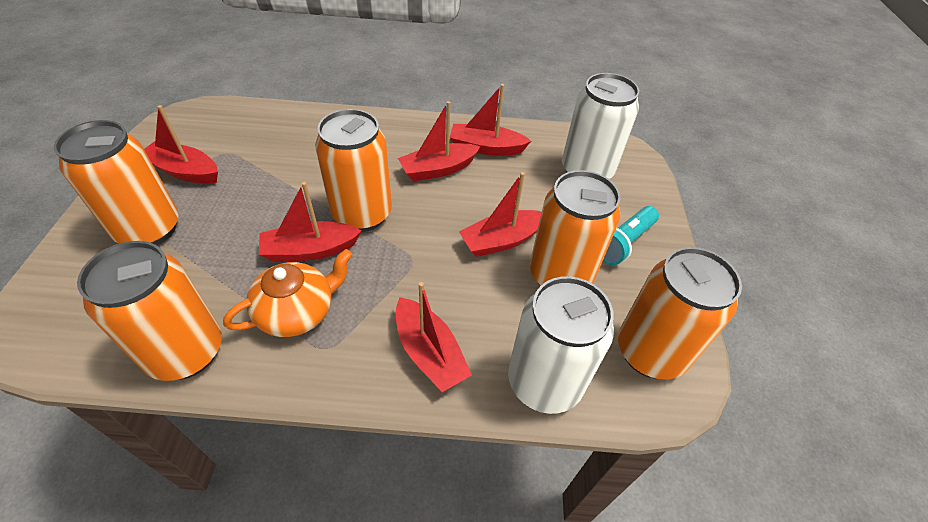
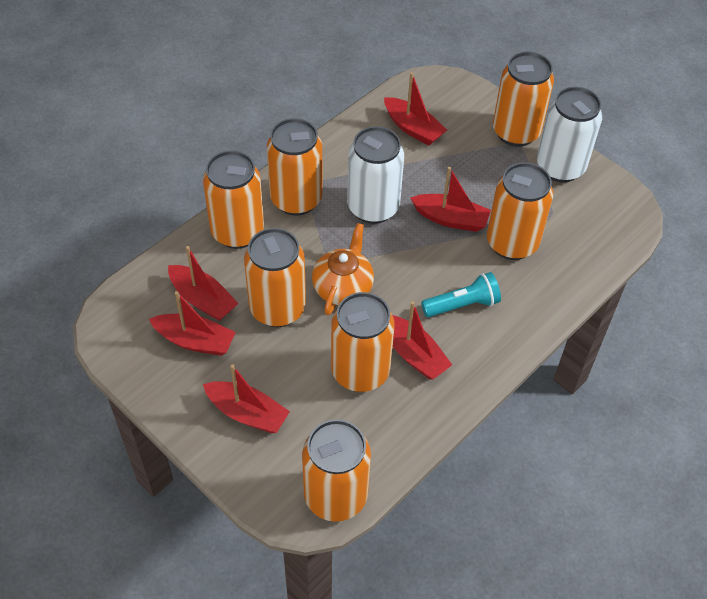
orange can: 5 -> 7

